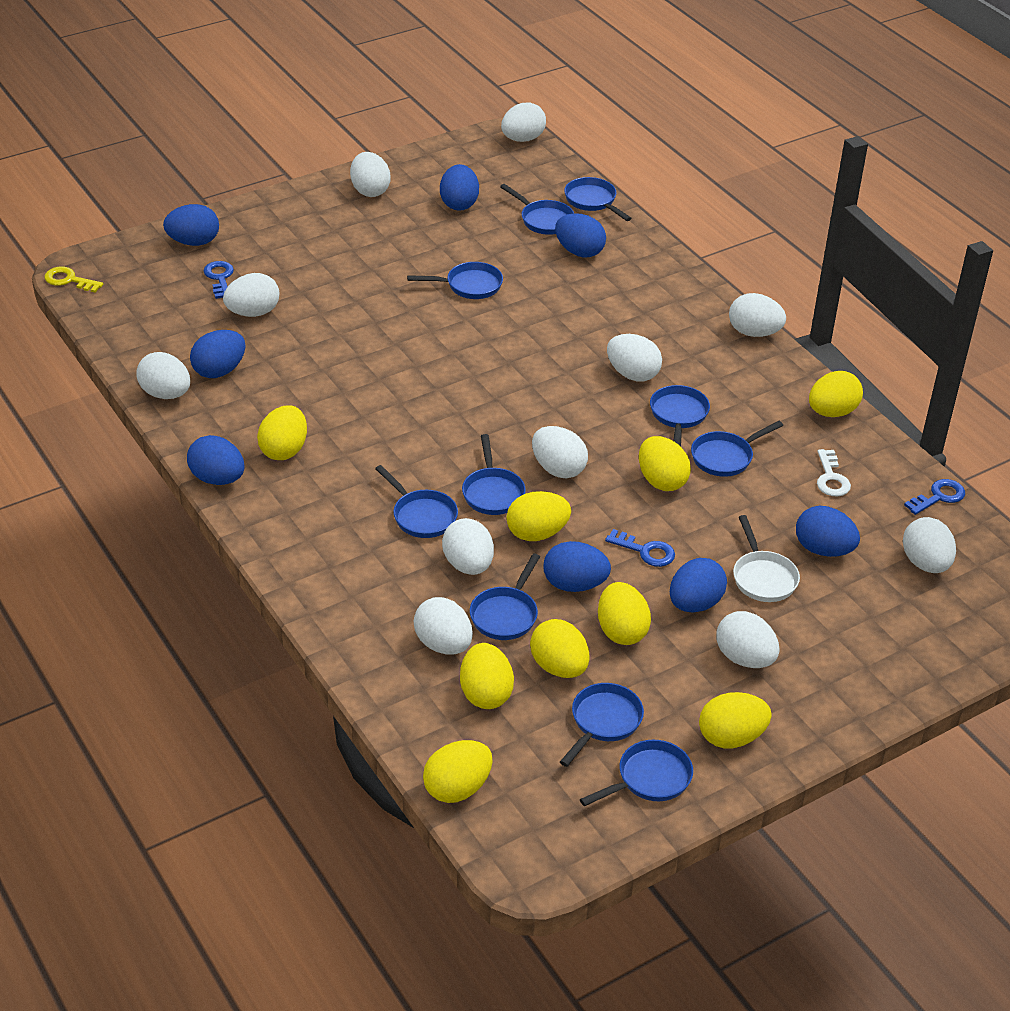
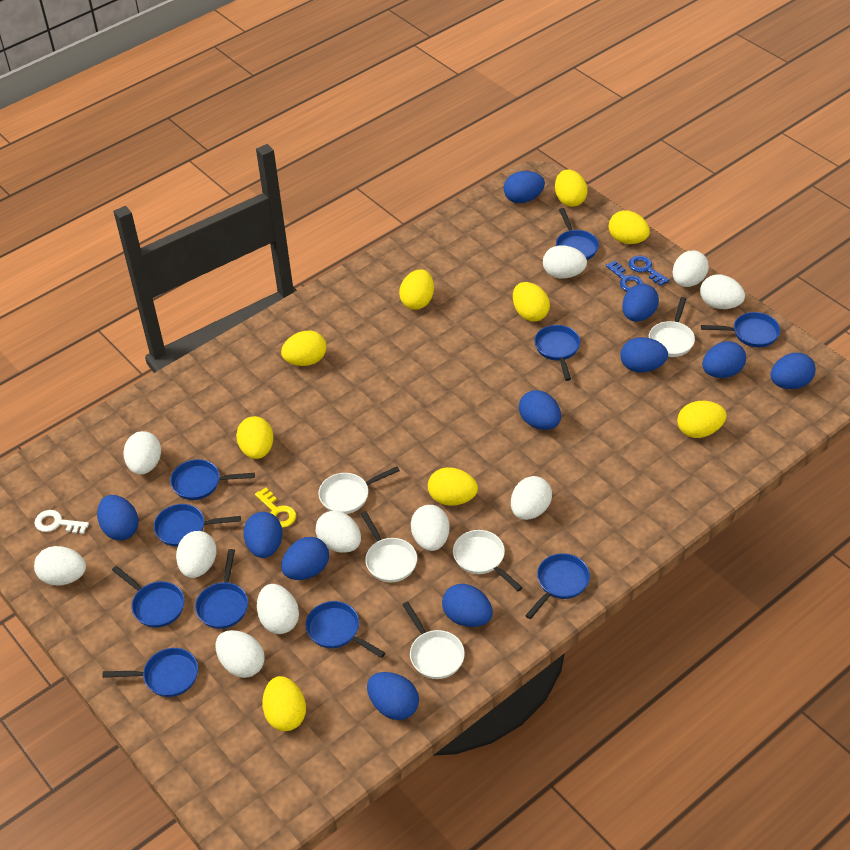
blue egg: 8 -> 11
blue key: 3 -> 2
white pan: 1 -> 5

